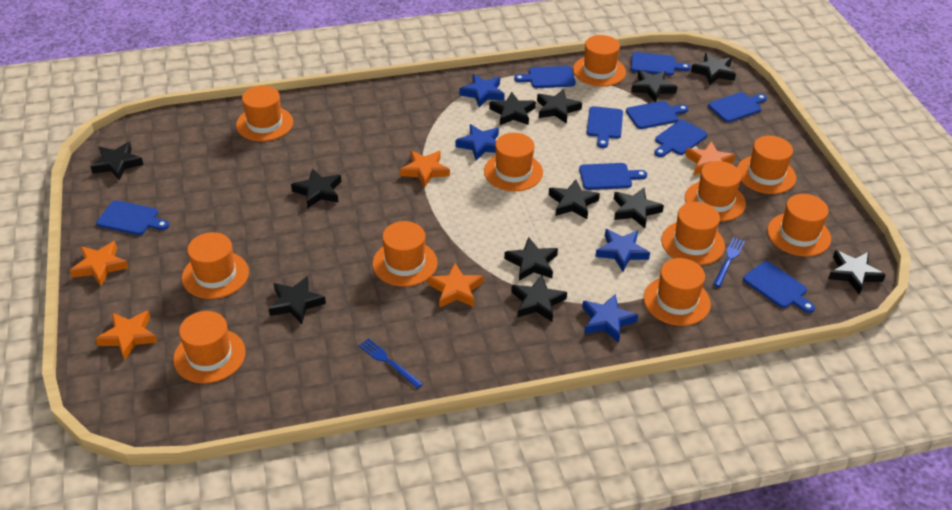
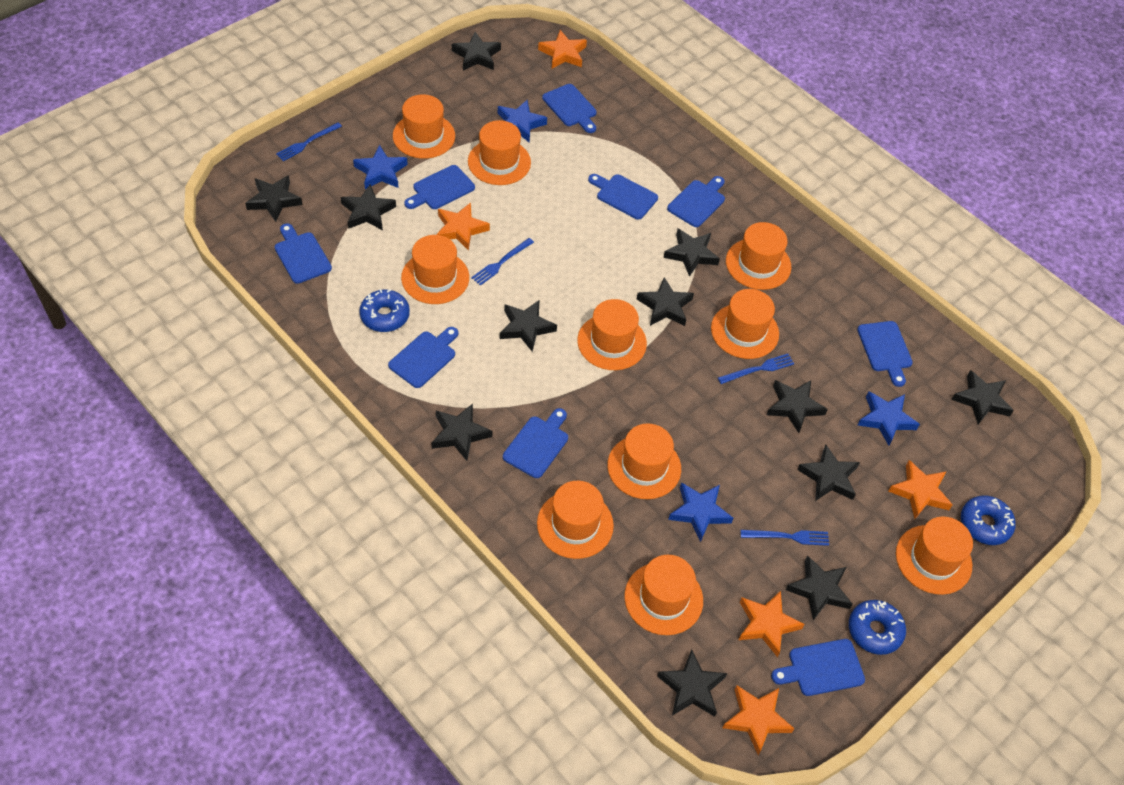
blue donut: 0 -> 3
blue fork: 2 -> 4
orange hat: 11 -> 10

